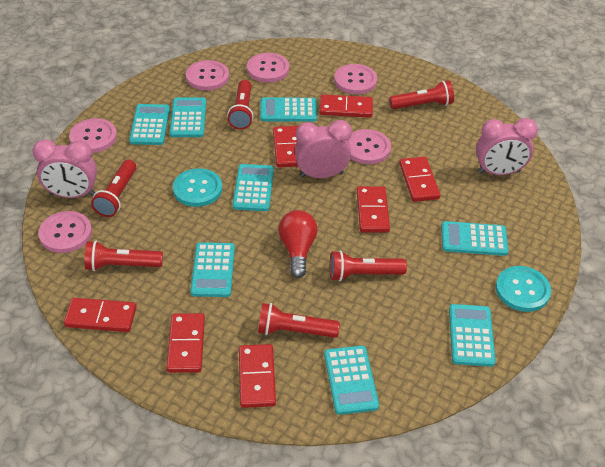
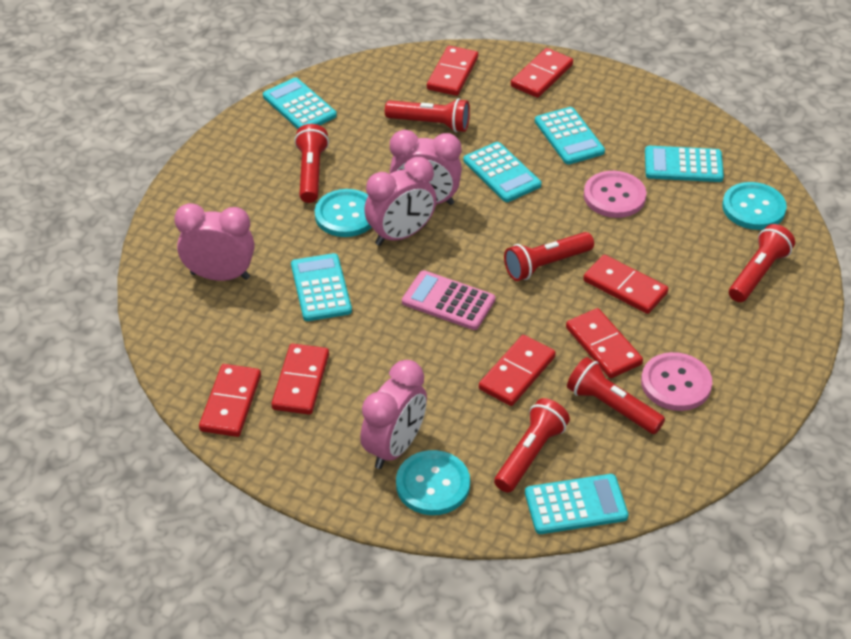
pink button: 6 -> 2
pink calculator: 0 -> 1
pink clock: 3 -> 4
red light bulb: 1 -> 0
turquoise button: 2 -> 3
turquoise calculator: 8 -> 6

